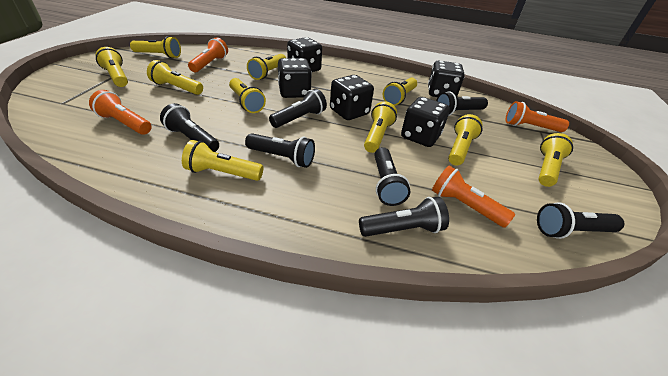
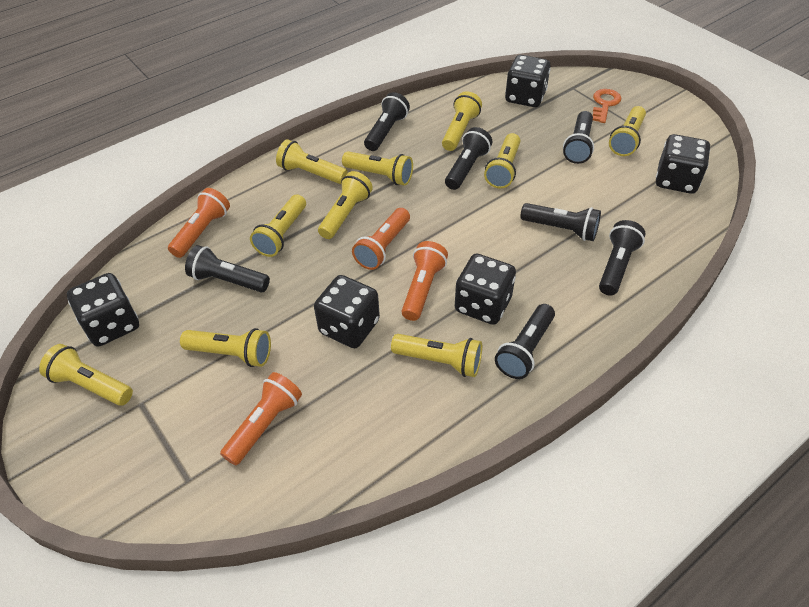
orange key: 0 -> 1

